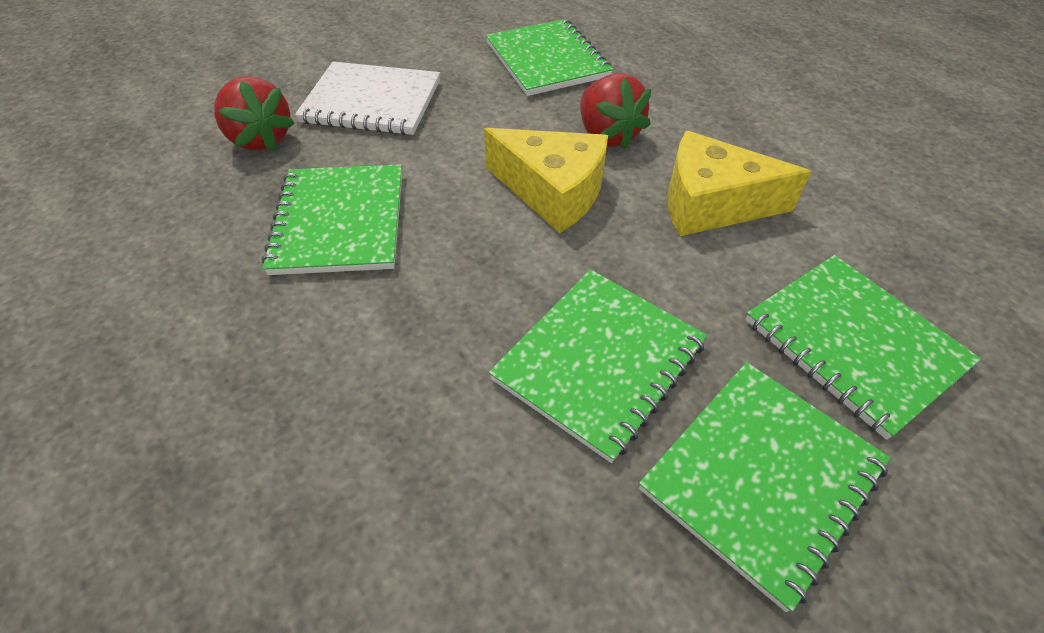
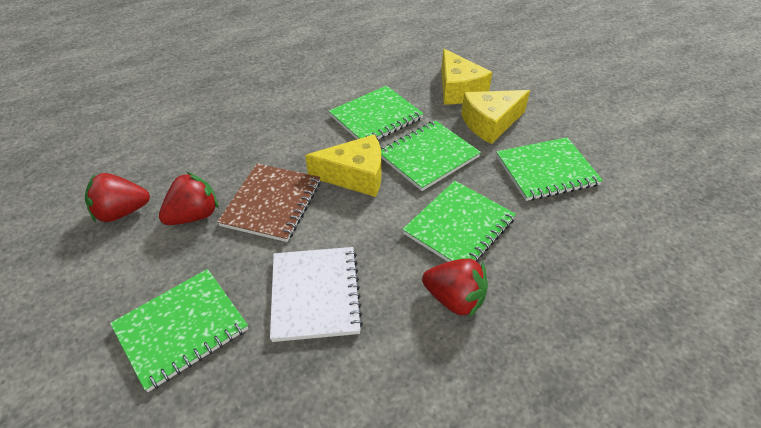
brown notebook: 0 -> 1
red strawberry: 2 -> 3
yellow cheese: 2 -> 3

